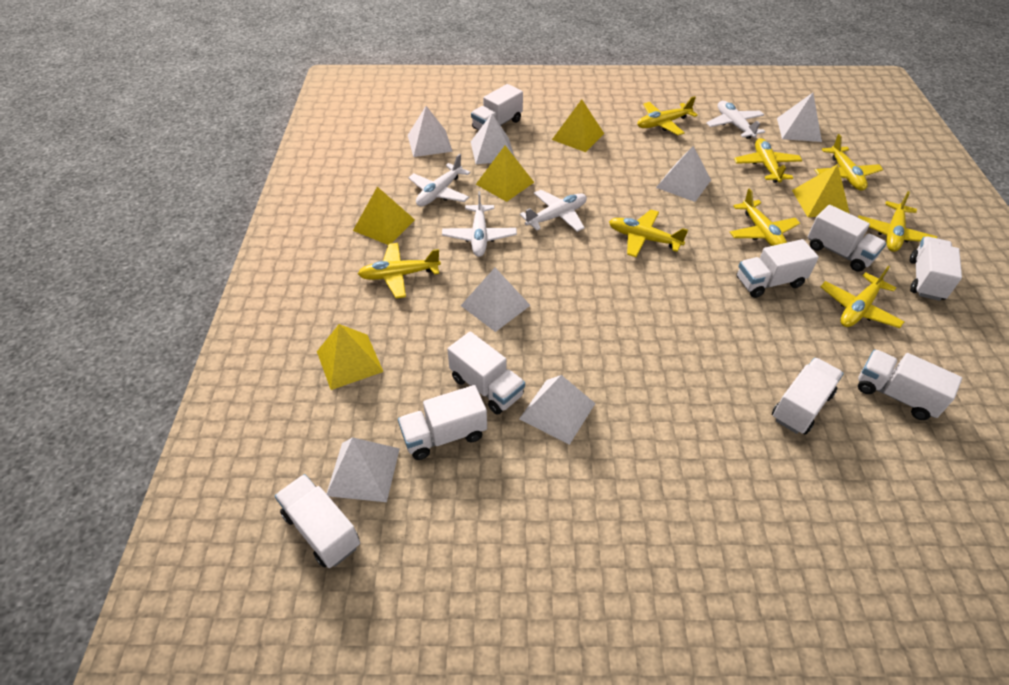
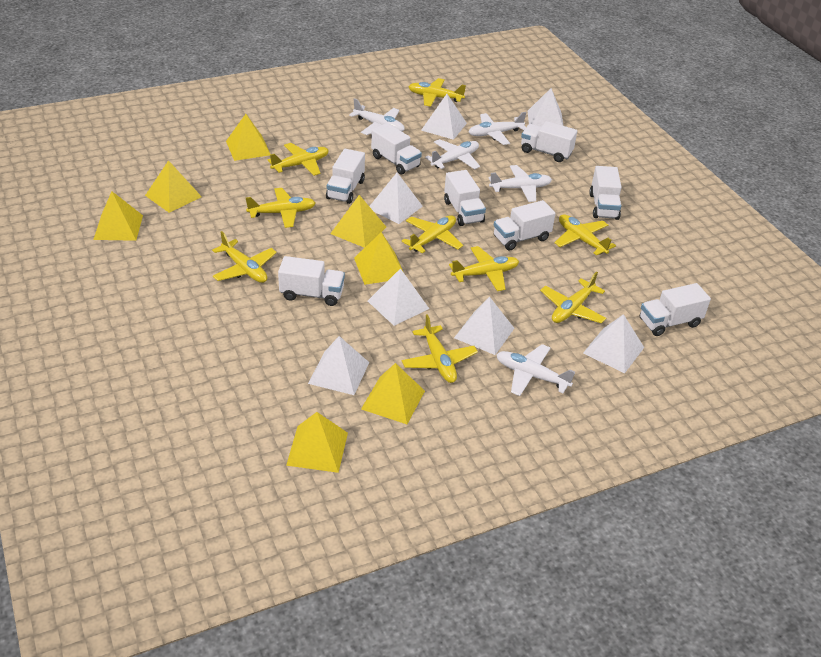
white plane: 4 -> 5
white truck: 9 -> 8
yellow plane: 8 -> 9
yellow pyramid: 5 -> 7

